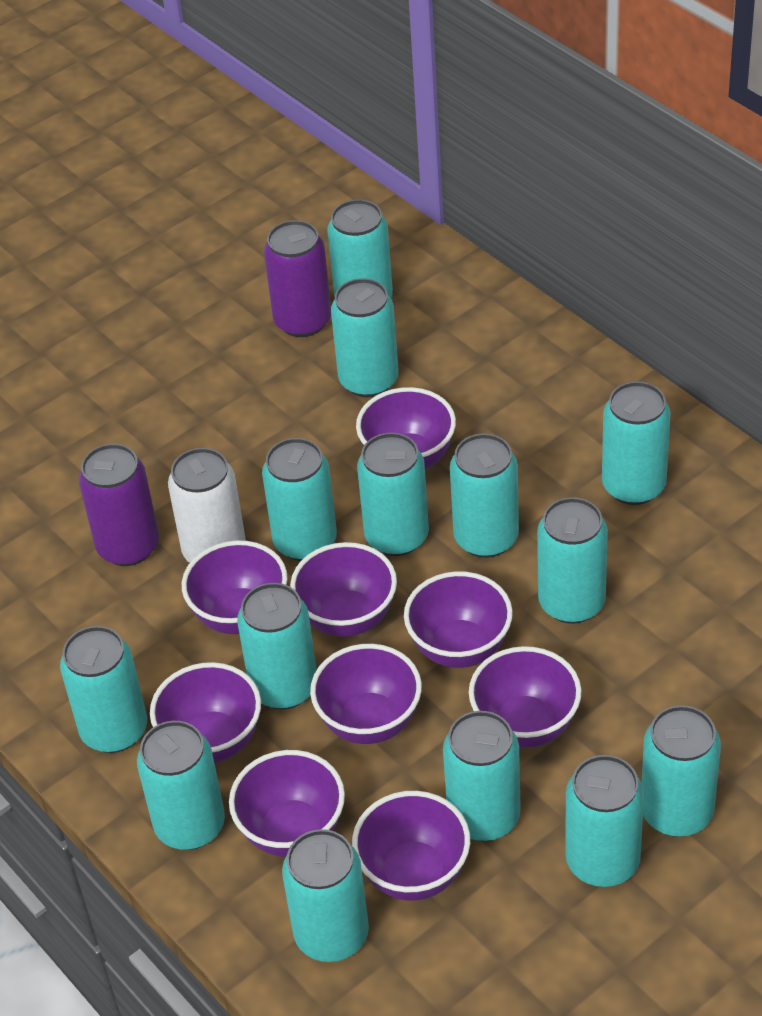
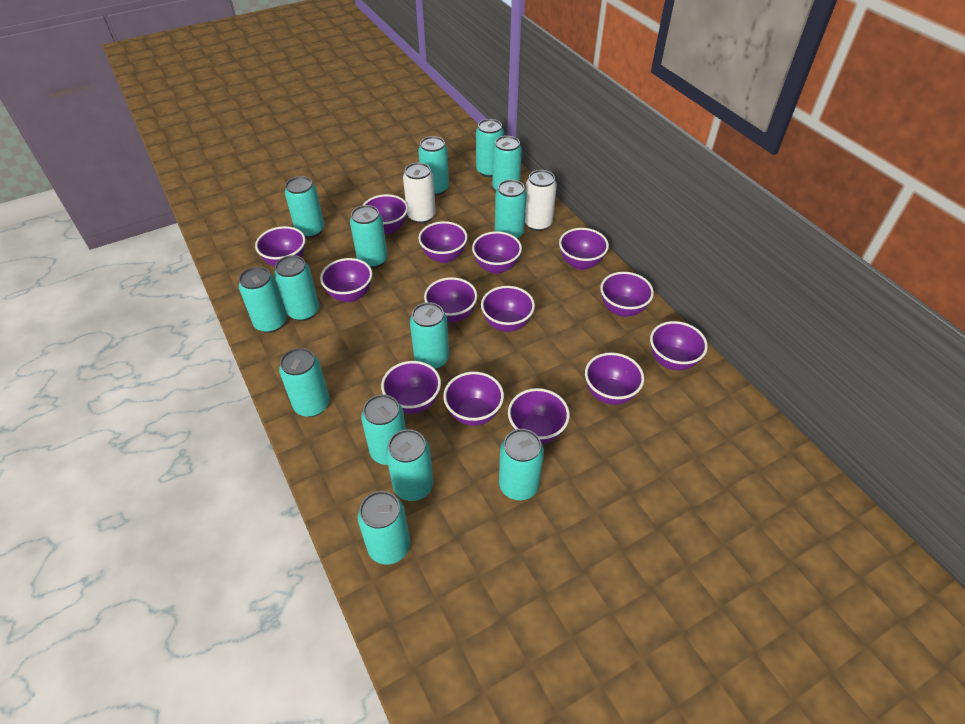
purple bowl: 9 -> 14
purple can: 2 -> 0
white can: 1 -> 2

